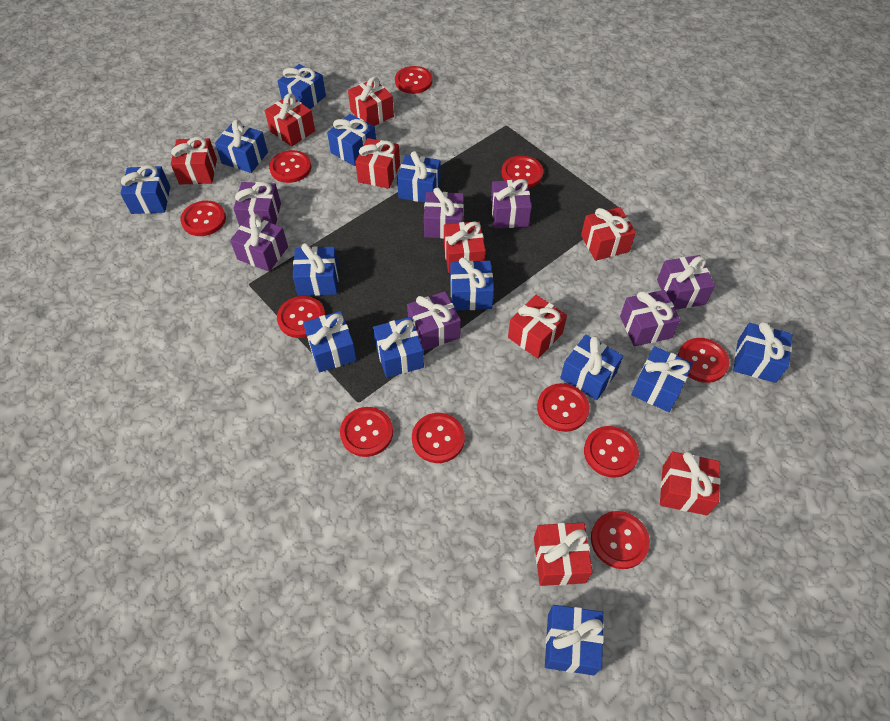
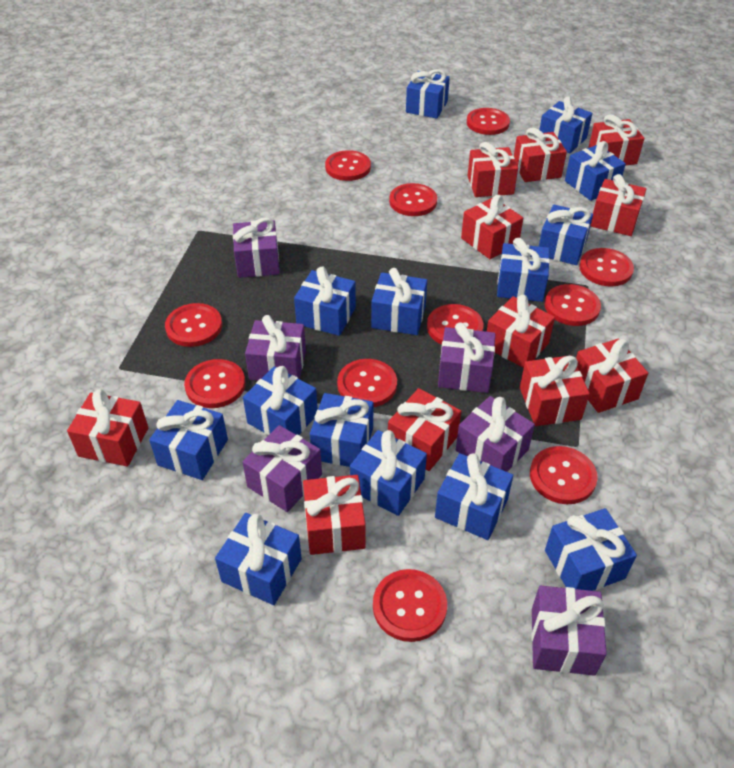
blue gift: 13 -> 14
purple gift: 7 -> 6
red gift: 9 -> 11

